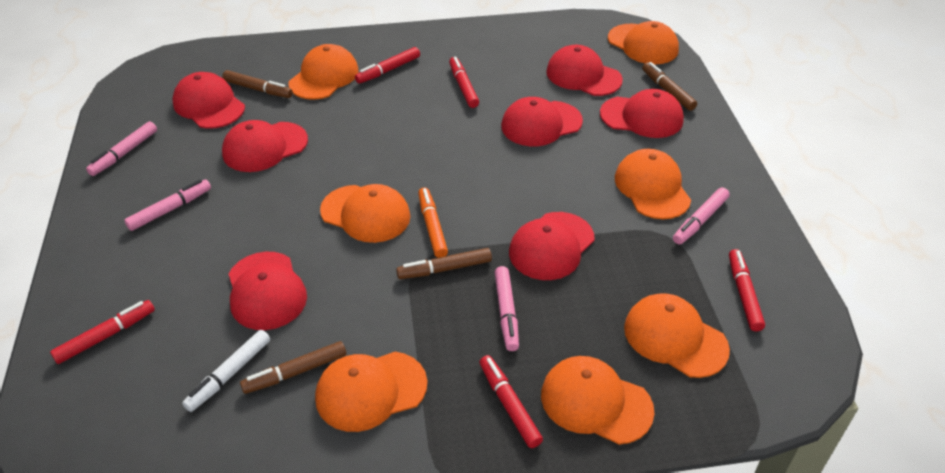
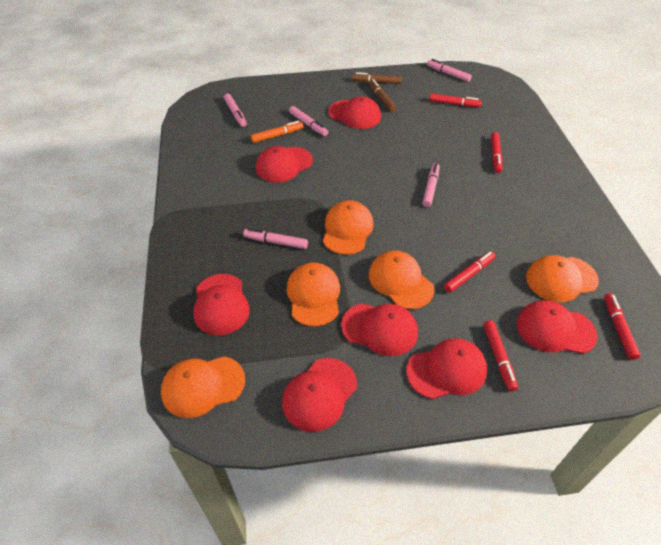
brown marker: 4 -> 2
orange cap: 7 -> 5
pink marker: 4 -> 5
white marker: 1 -> 0

